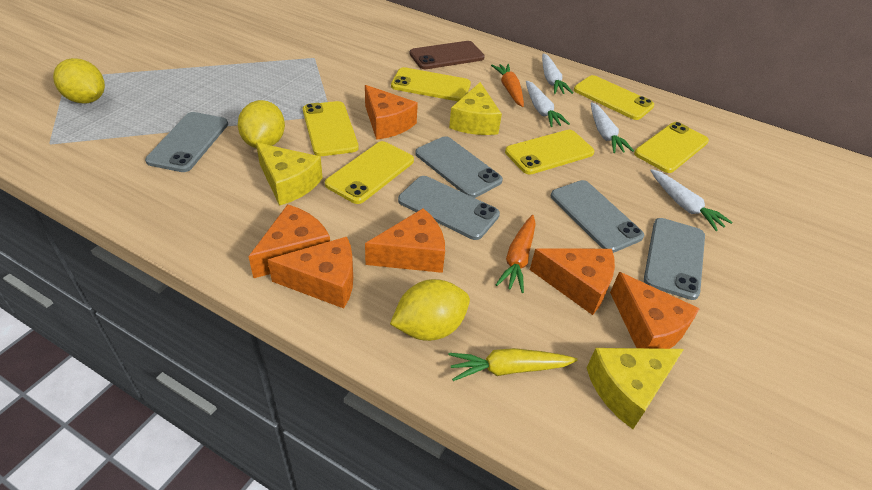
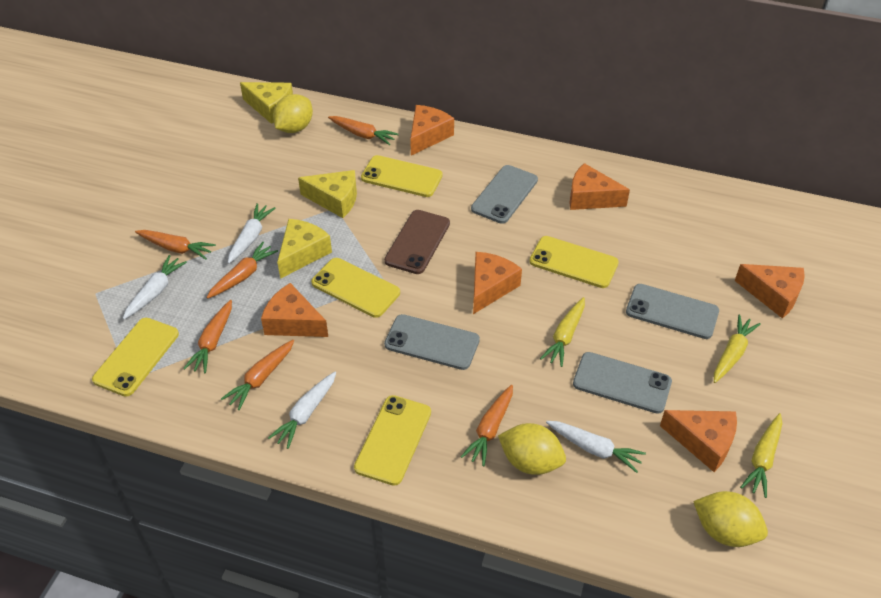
grey phone: 5 -> 4
orange carrot: 2 -> 6
yellow carrot: 1 -> 3
yellow phone: 6 -> 5

